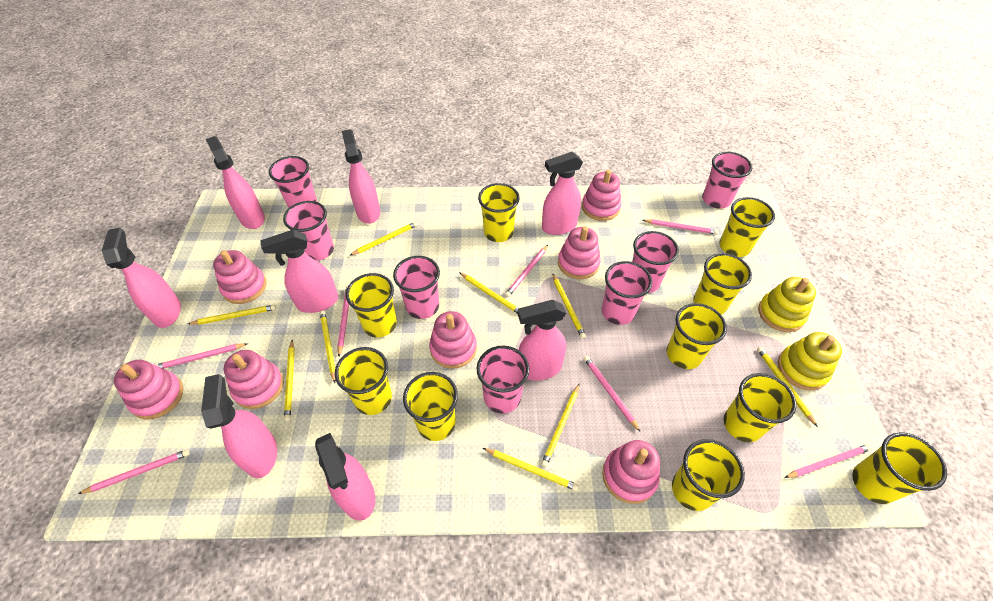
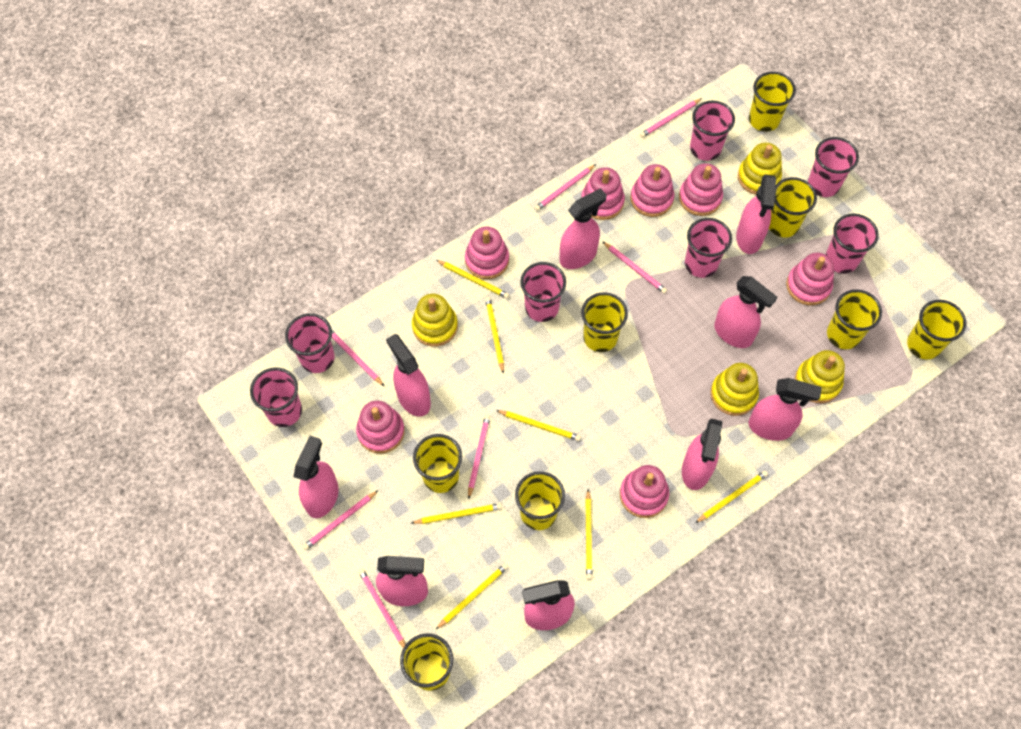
pink spray bottle: 8 -> 9
yellow cup: 10 -> 8
yellow pencil: 9 -> 7
yellow stacking toy: 2 -> 4

